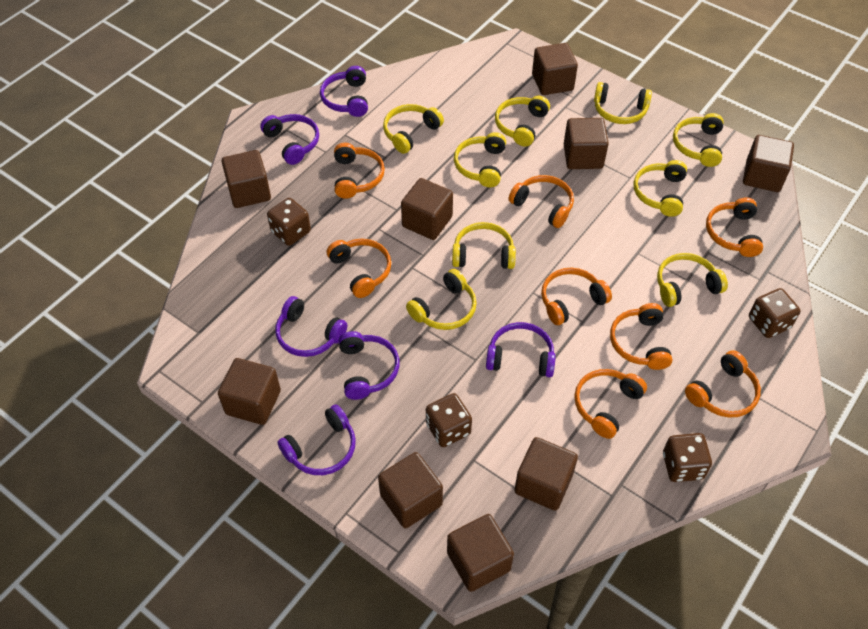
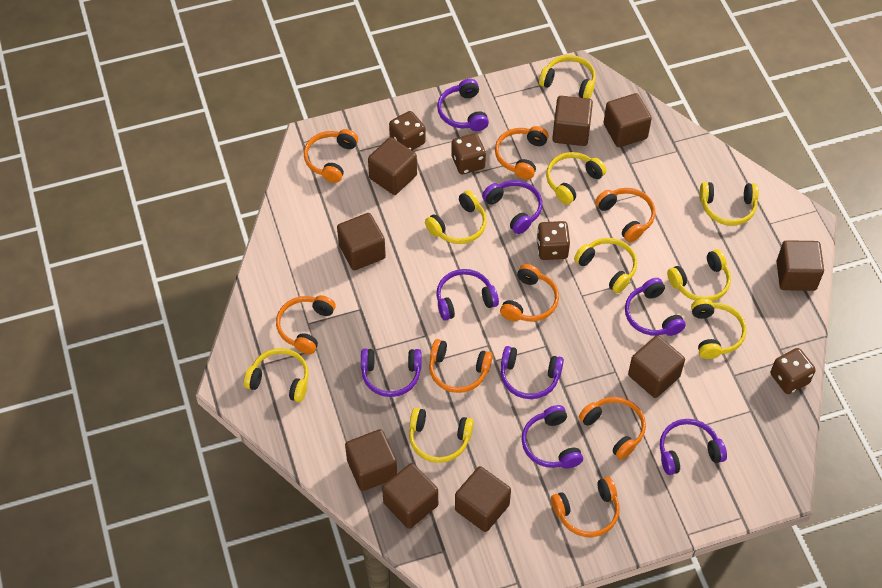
purple headphones: 6 -> 8

